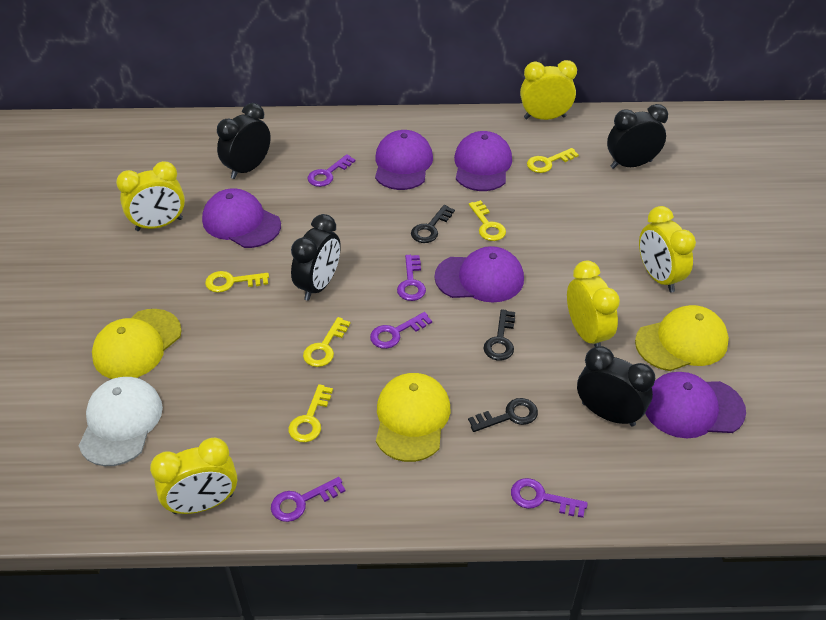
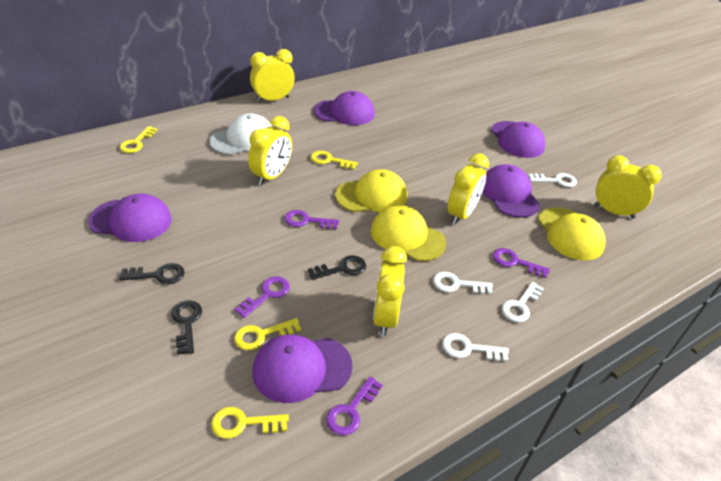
black clock: 4 -> 0
purple key: 5 -> 4
white key: 0 -> 4
yellow key: 5 -> 4

